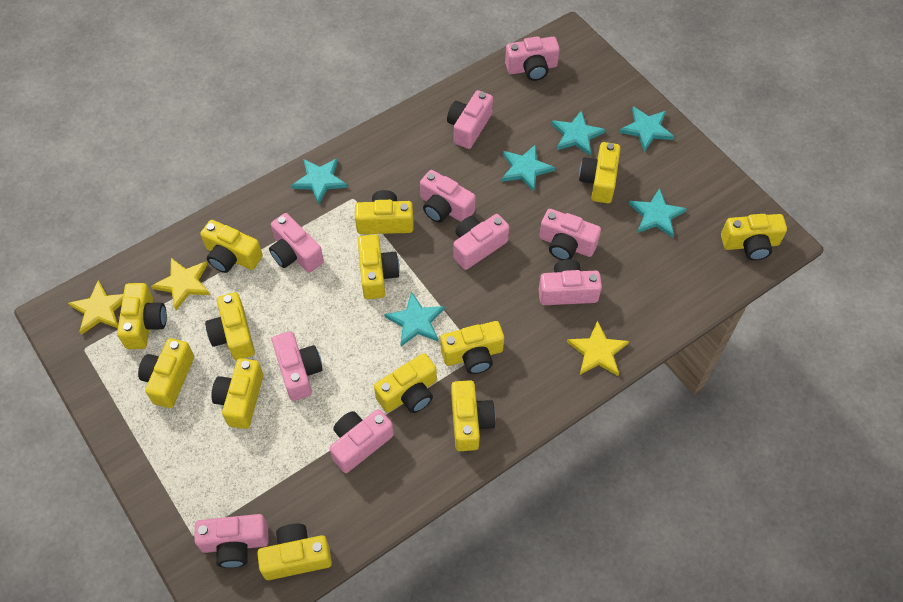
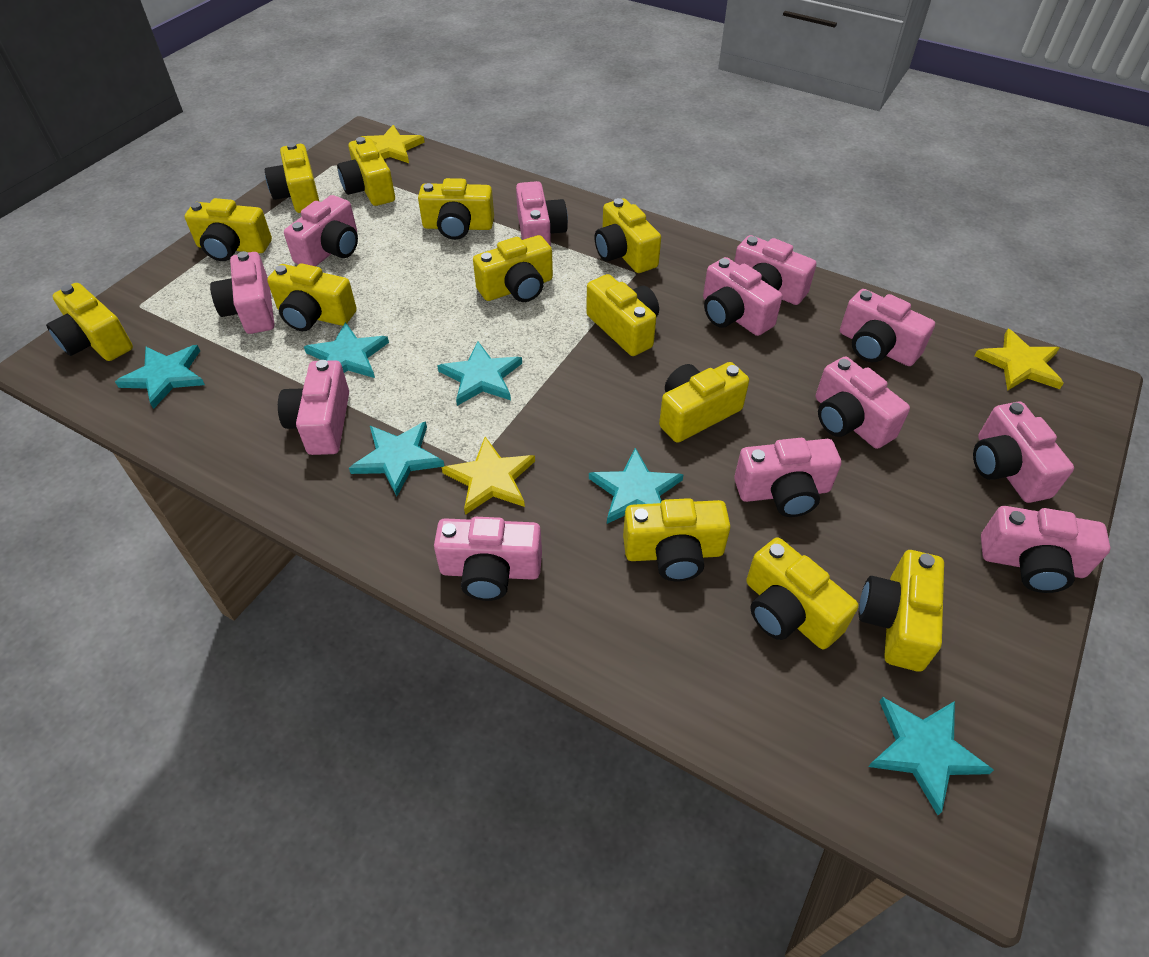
pink camera: 10 -> 12

